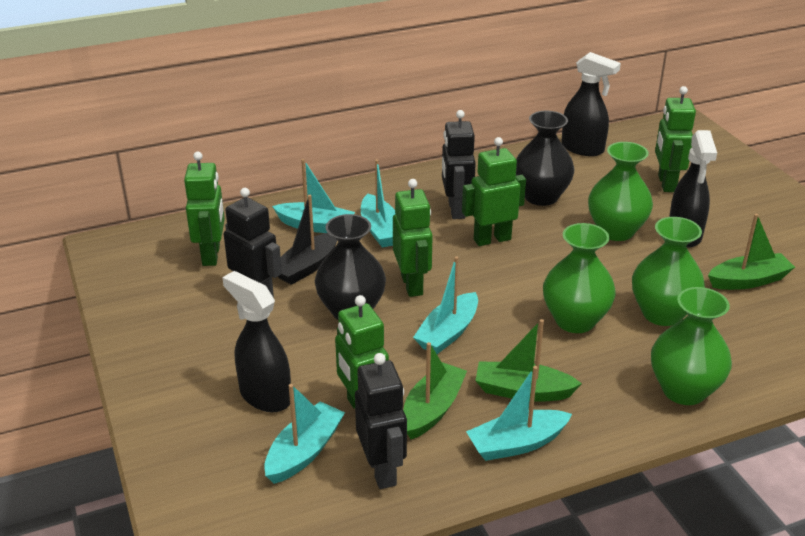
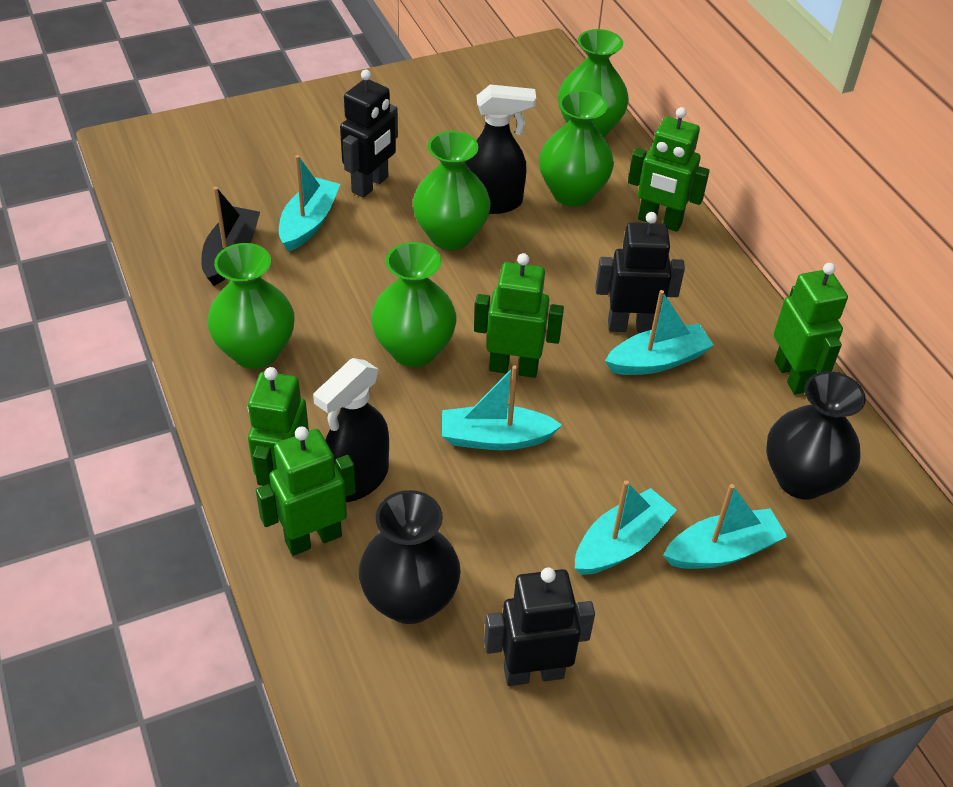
black spray bottle: 3 -> 2
green boat: 3 -> 0
green vase: 4 -> 5

